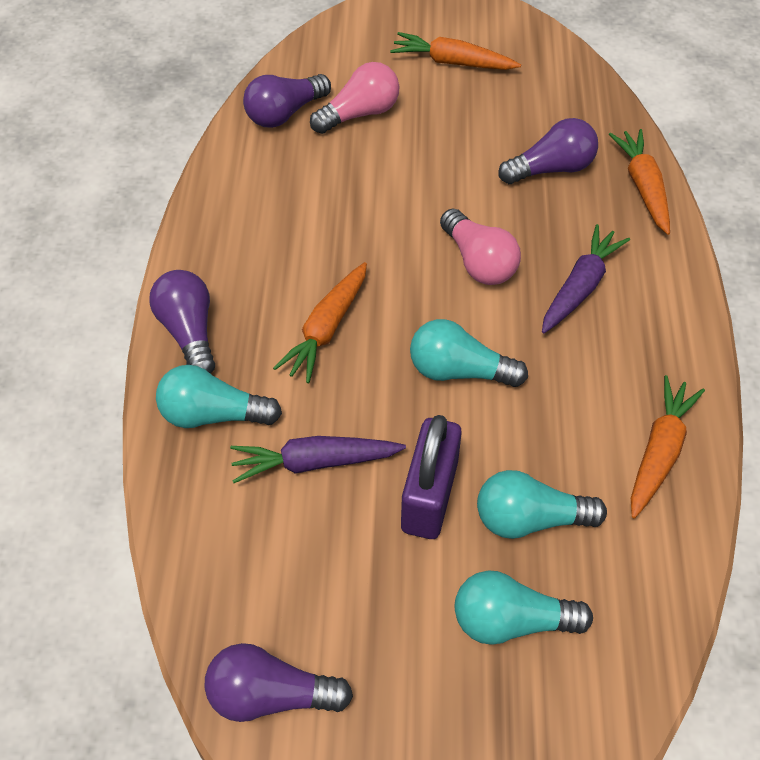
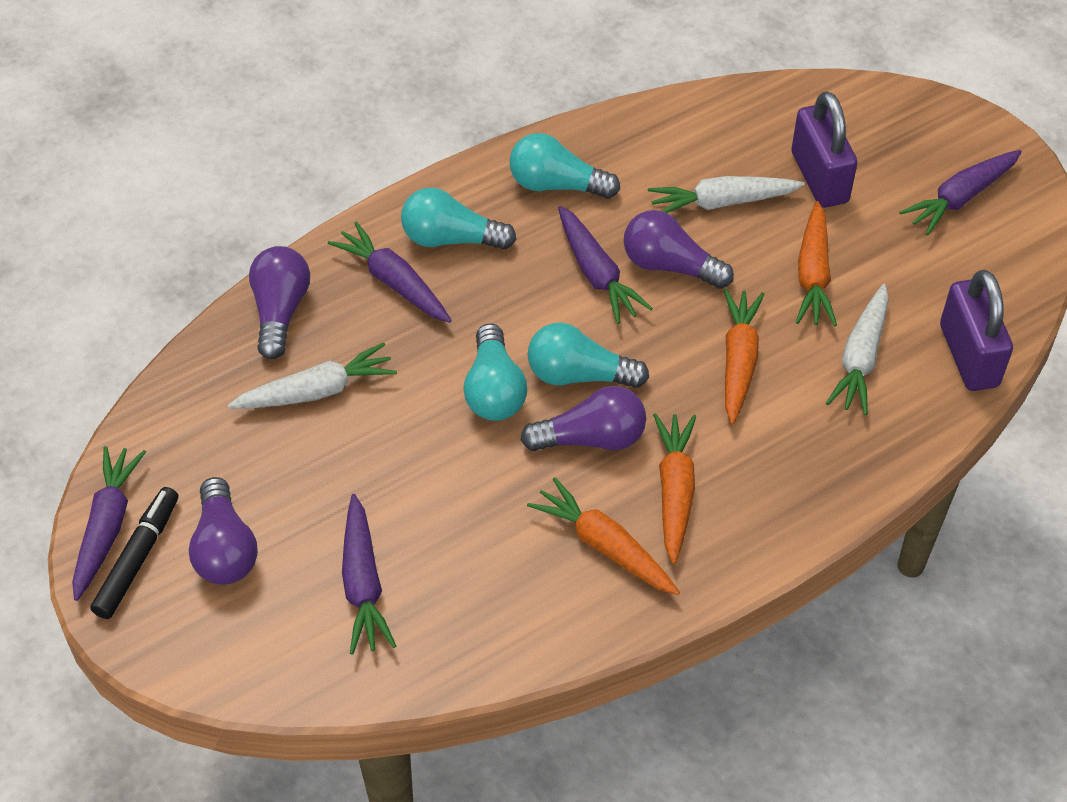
black marker: 0 -> 1
pink light bulb: 2 -> 0
purple carrot: 2 -> 5
purple padlock: 1 -> 2
white carrot: 0 -> 3

